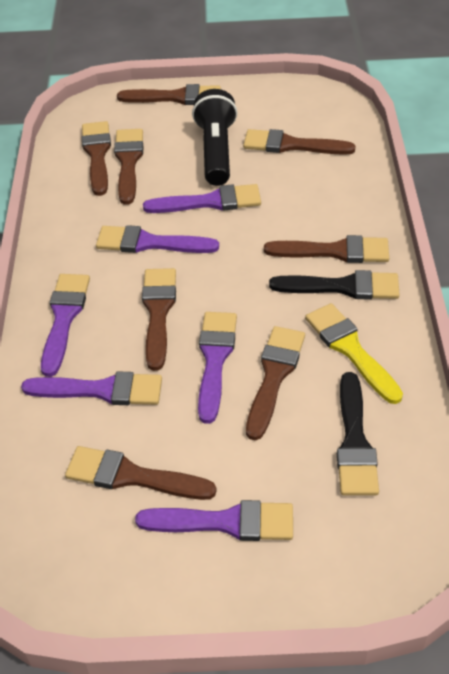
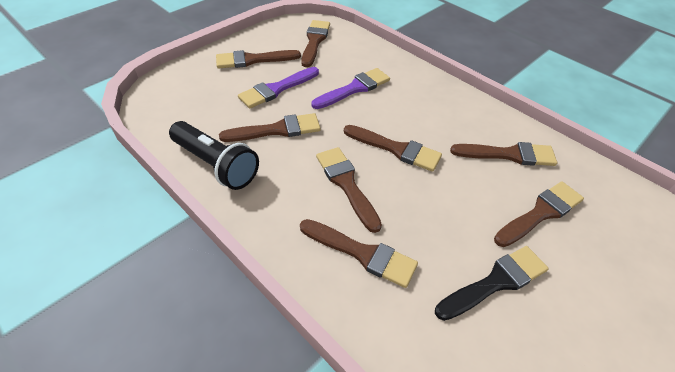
black brush: 2 -> 1
purple brush: 6 -> 2
yellow brush: 1 -> 0

